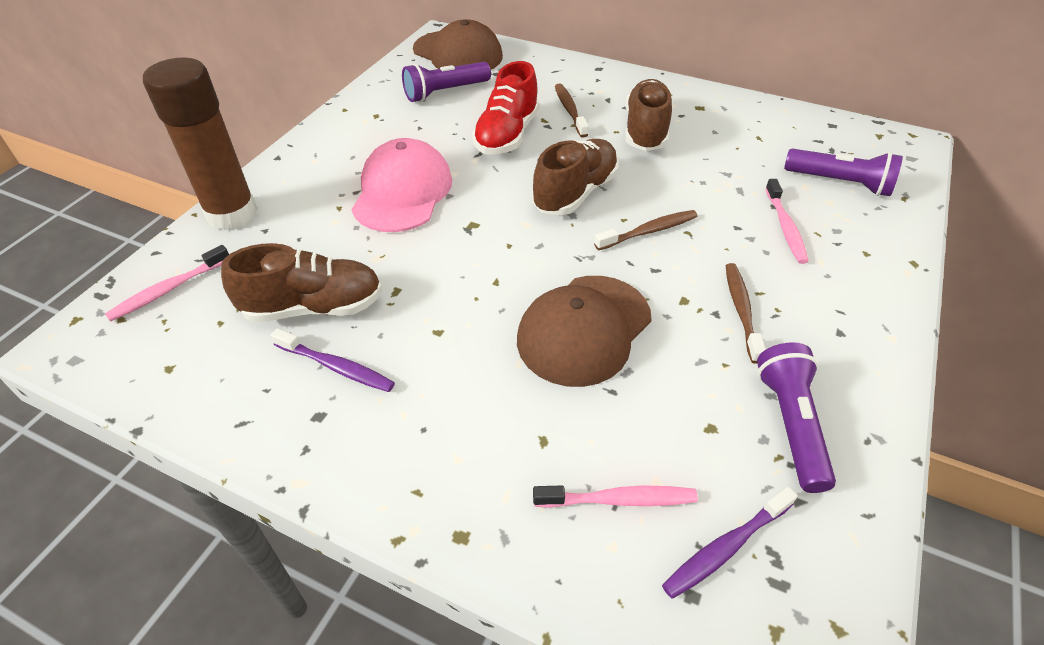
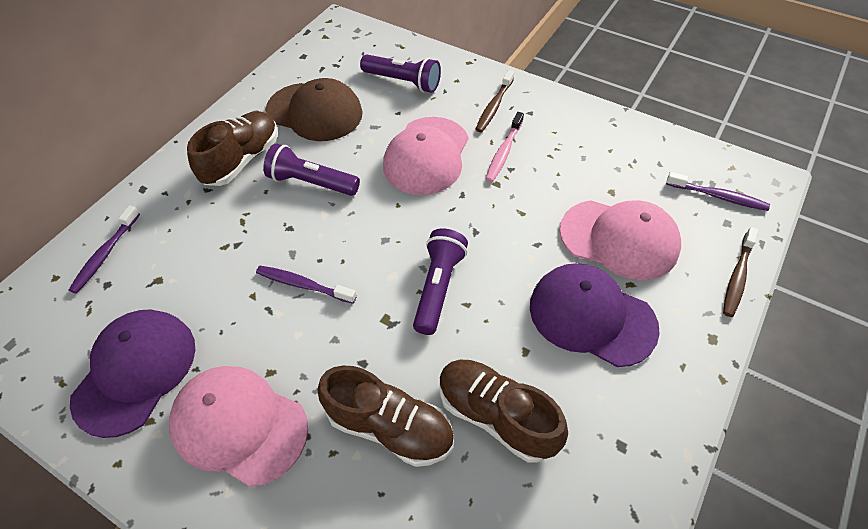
brown cap: 2 -> 1
brown glue stick: 1 -> 0
brown toothbrush: 3 -> 2
pink cap: 1 -> 3
pink toothbrush: 3 -> 1
purple cap: 0 -> 2
purple toothbrush: 2 -> 3
red shoe: 1 -> 0

